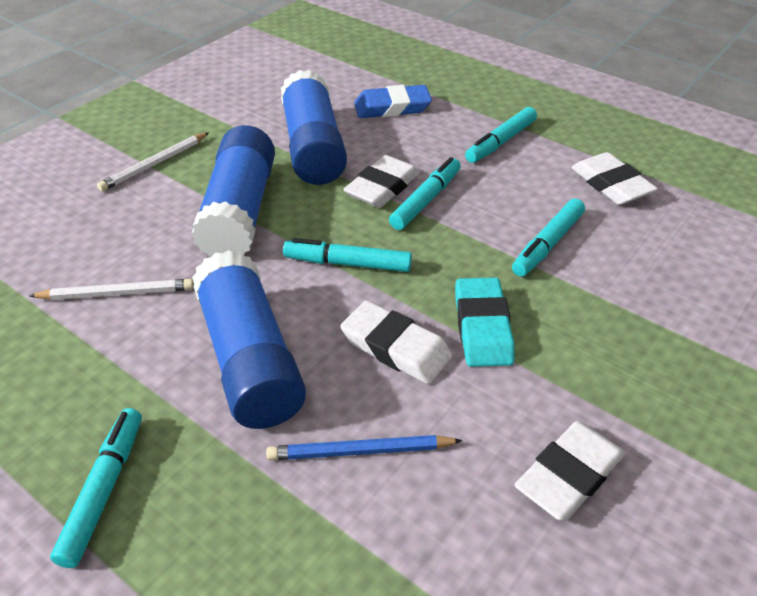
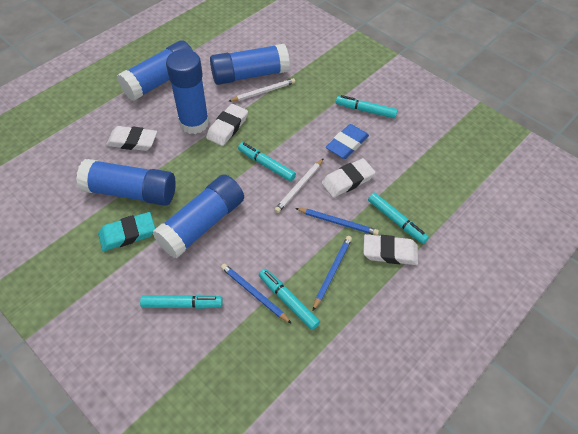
blue glue stick: 3 -> 5
blue pencil: 1 -> 3

